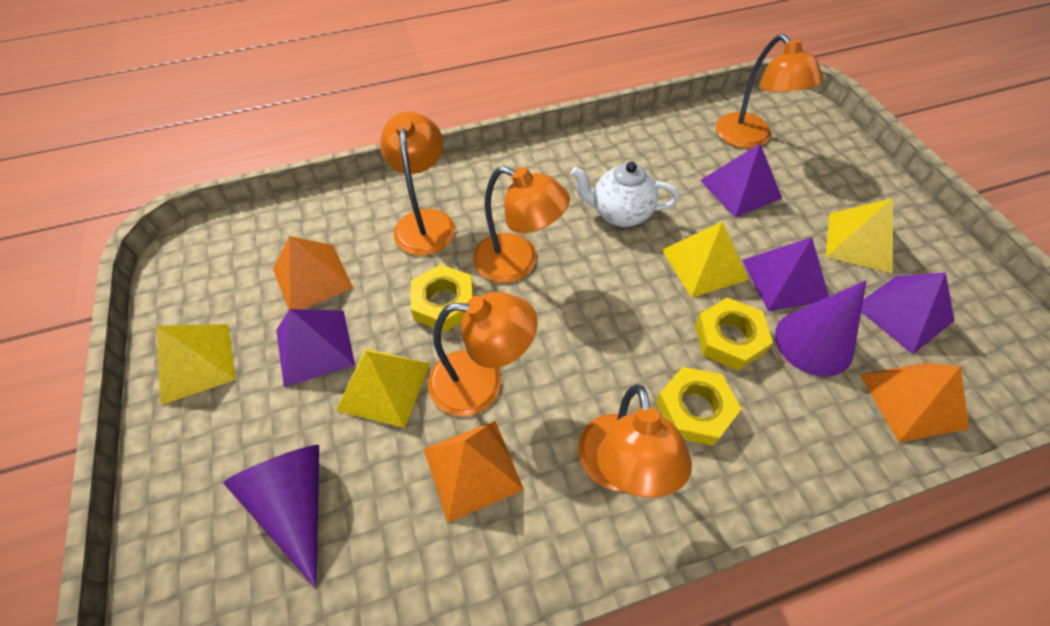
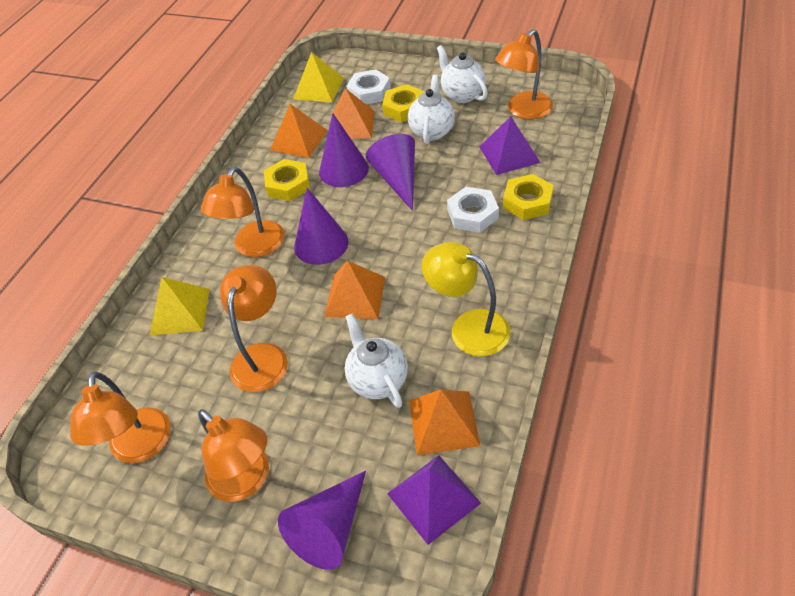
orange pyramid: 3 -> 4
purple cone: 2 -> 4
purple pyramid: 4 -> 2
white nut: 0 -> 2
white teapot: 1 -> 3
yellow lamp: 0 -> 1
yellow pyramid: 4 -> 2

